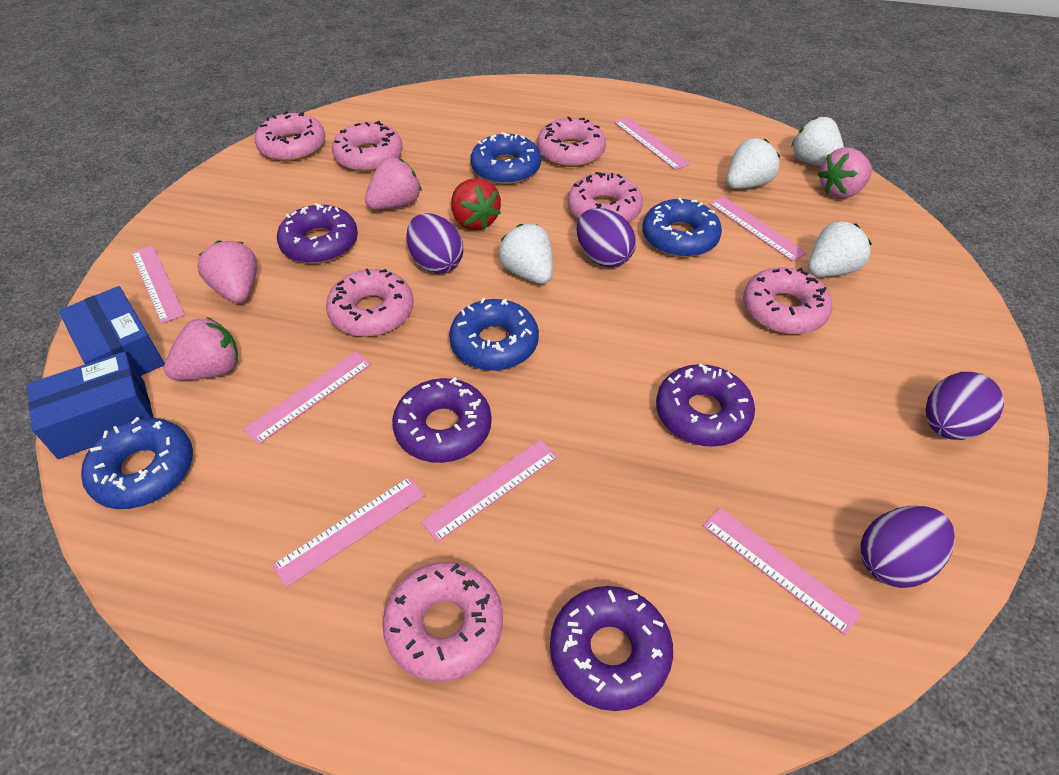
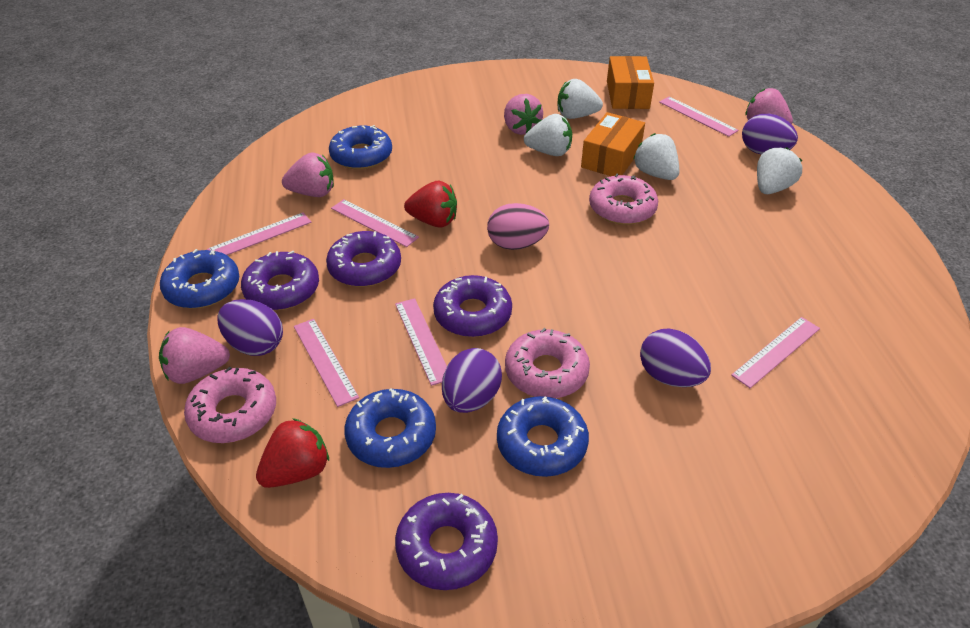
blue box: 2 -> 0
orange box: 0 -> 2
pink donut: 7 -> 3
pink egg: 0 -> 1
pink ruler: 7 -> 6
red strawberry: 1 -> 2

